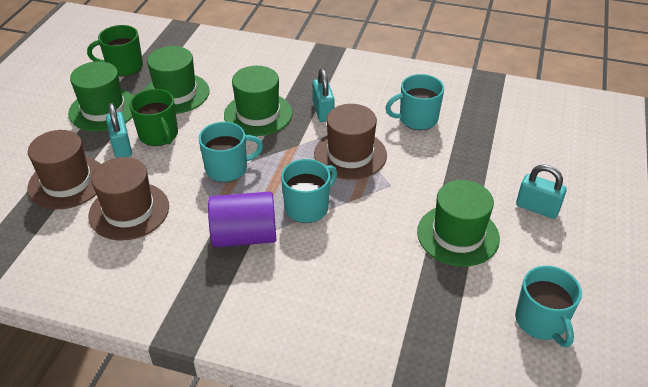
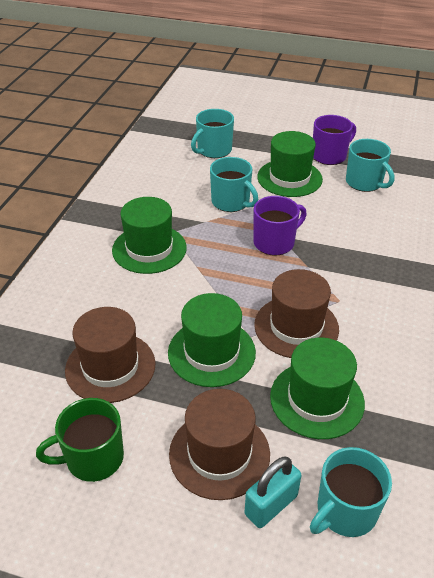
green mug: 2 -> 1
purple cylinder: 1 -> 0
purple mug: 0 -> 2
turquoise padlock: 3 -> 1

